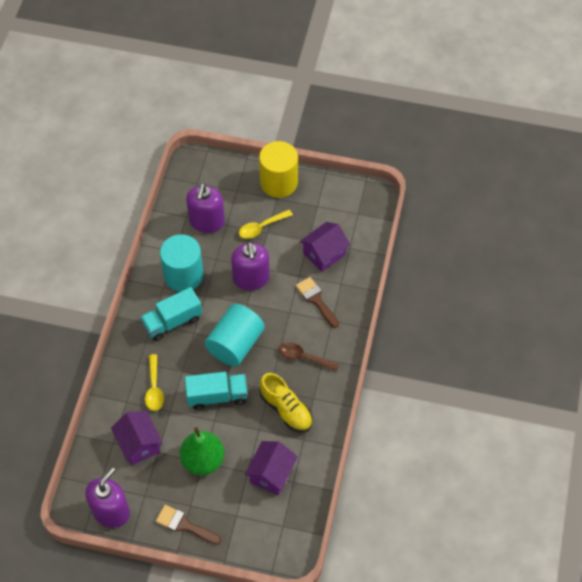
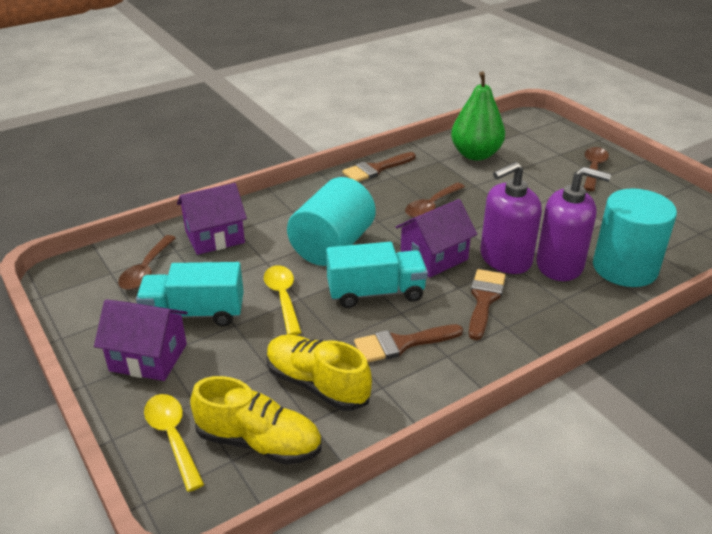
brown brush: 2 -> 3
brown spoon: 1 -> 3
purple soap dispenser: 3 -> 2
yellow cylinder: 1 -> 0
yellow shoe: 1 -> 2

